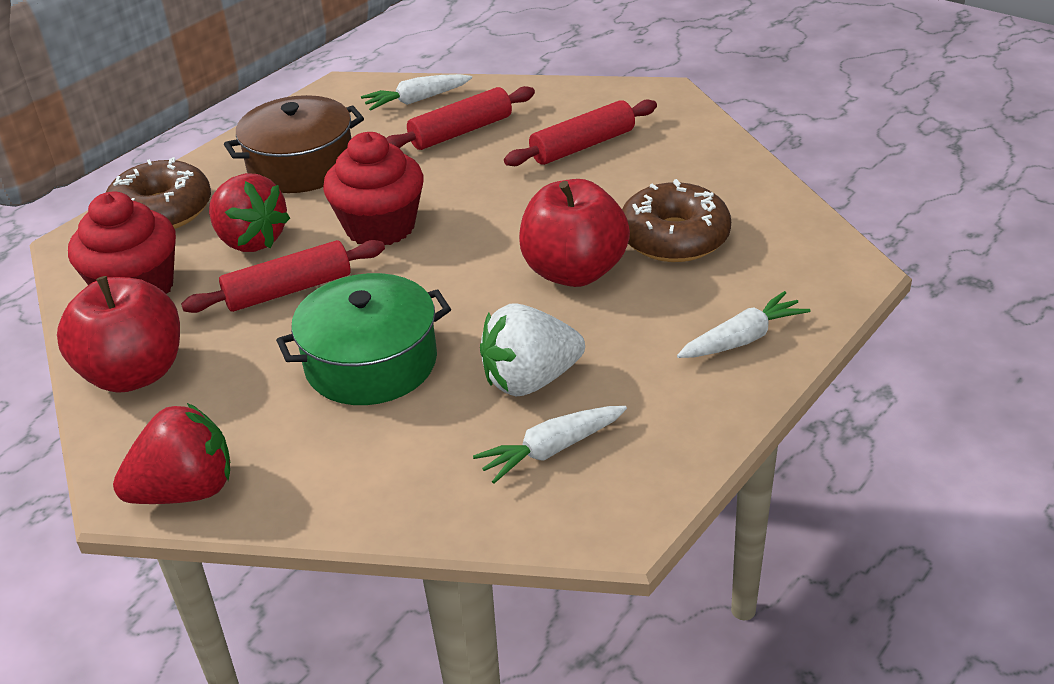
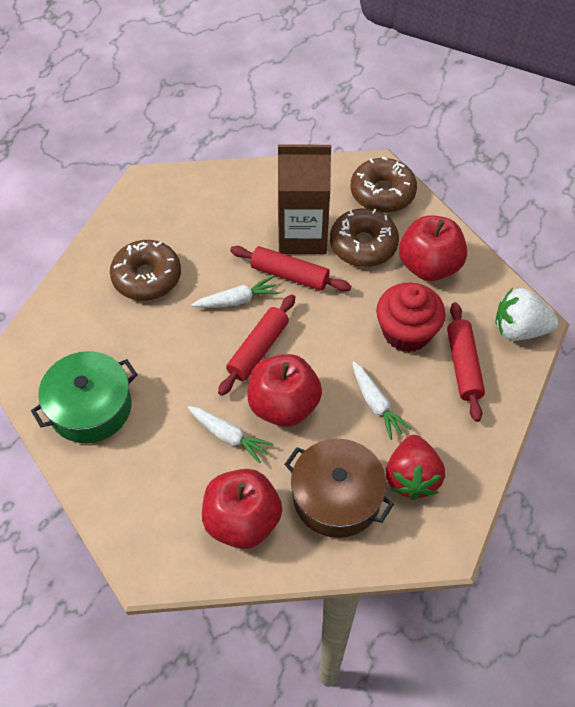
brown carton: 0 -> 1
brown donut: 2 -> 3
red apple: 2 -> 3
red cupcake: 2 -> 1
red strawberry: 2 -> 1

